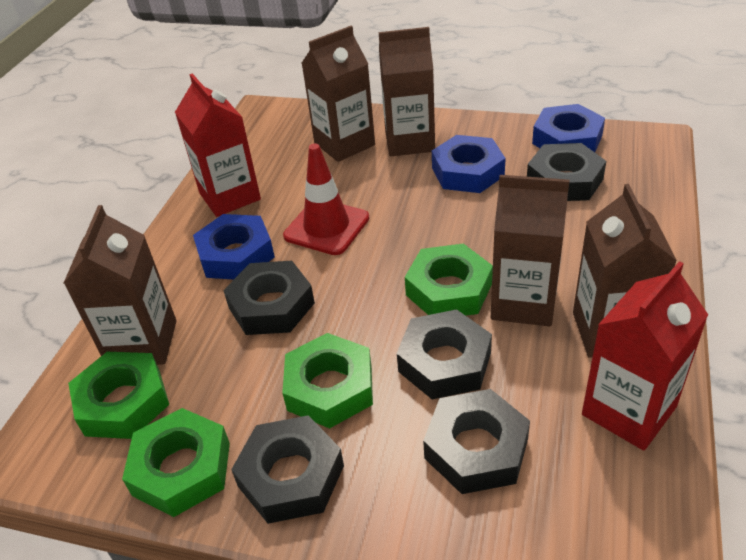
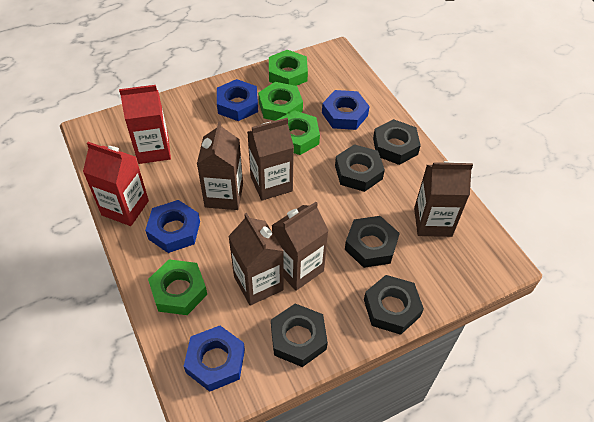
blue nut: 3 -> 4
red traffic cone: 1 -> 0

